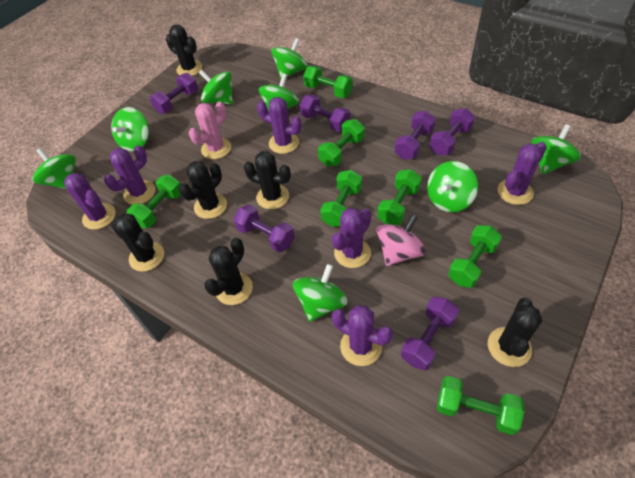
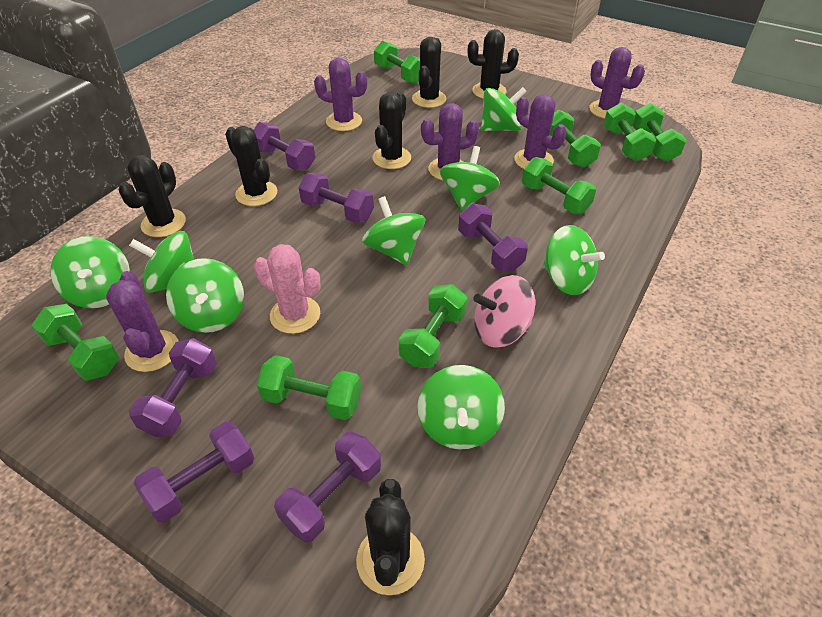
green dumbbell: 7 -> 8
purple cactus: 6 -> 5

